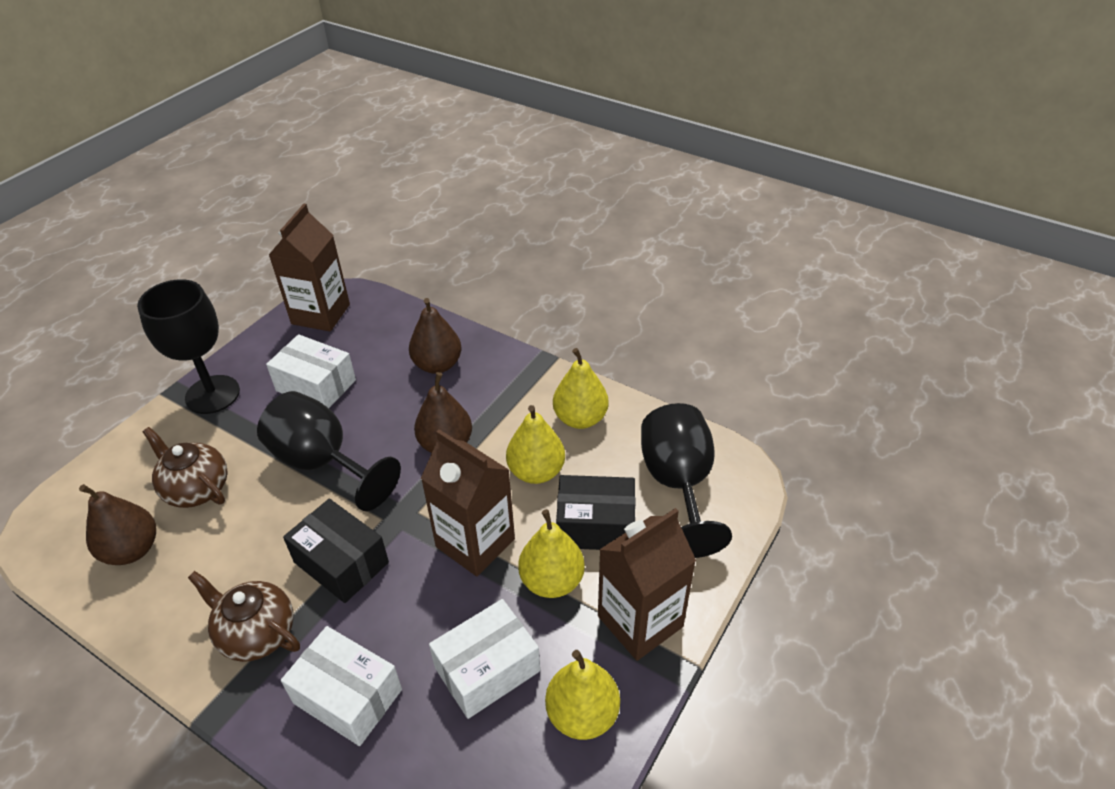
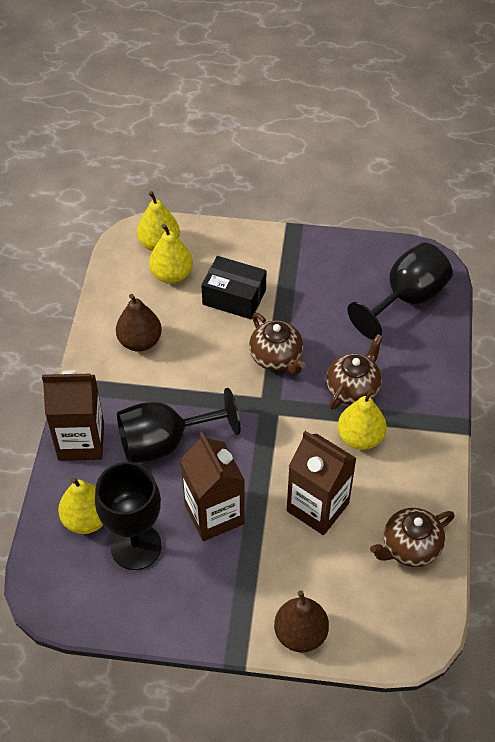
black box: 2 -> 1
brown pear: 3 -> 2
brown teapot: 2 -> 3
white box: 3 -> 0

